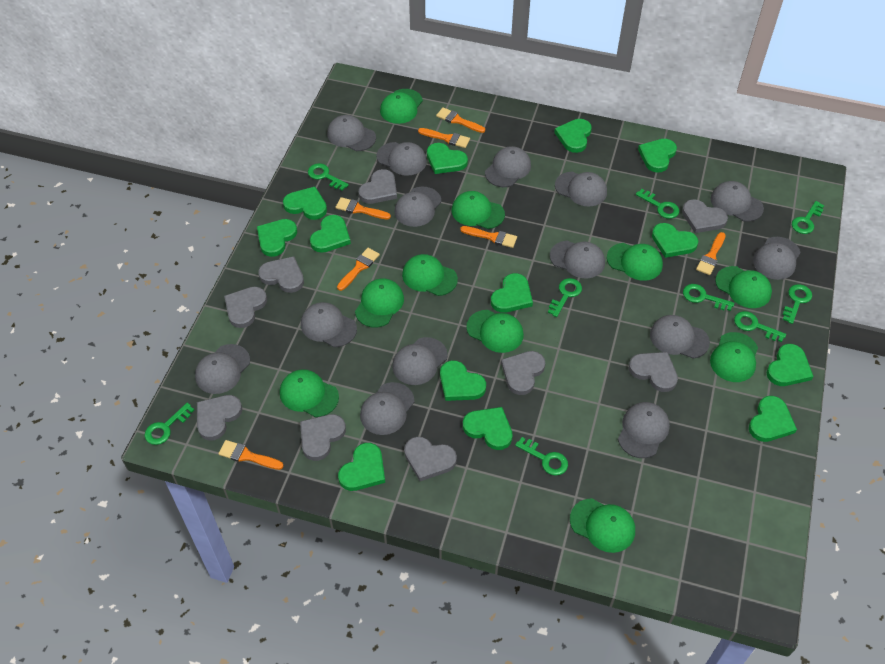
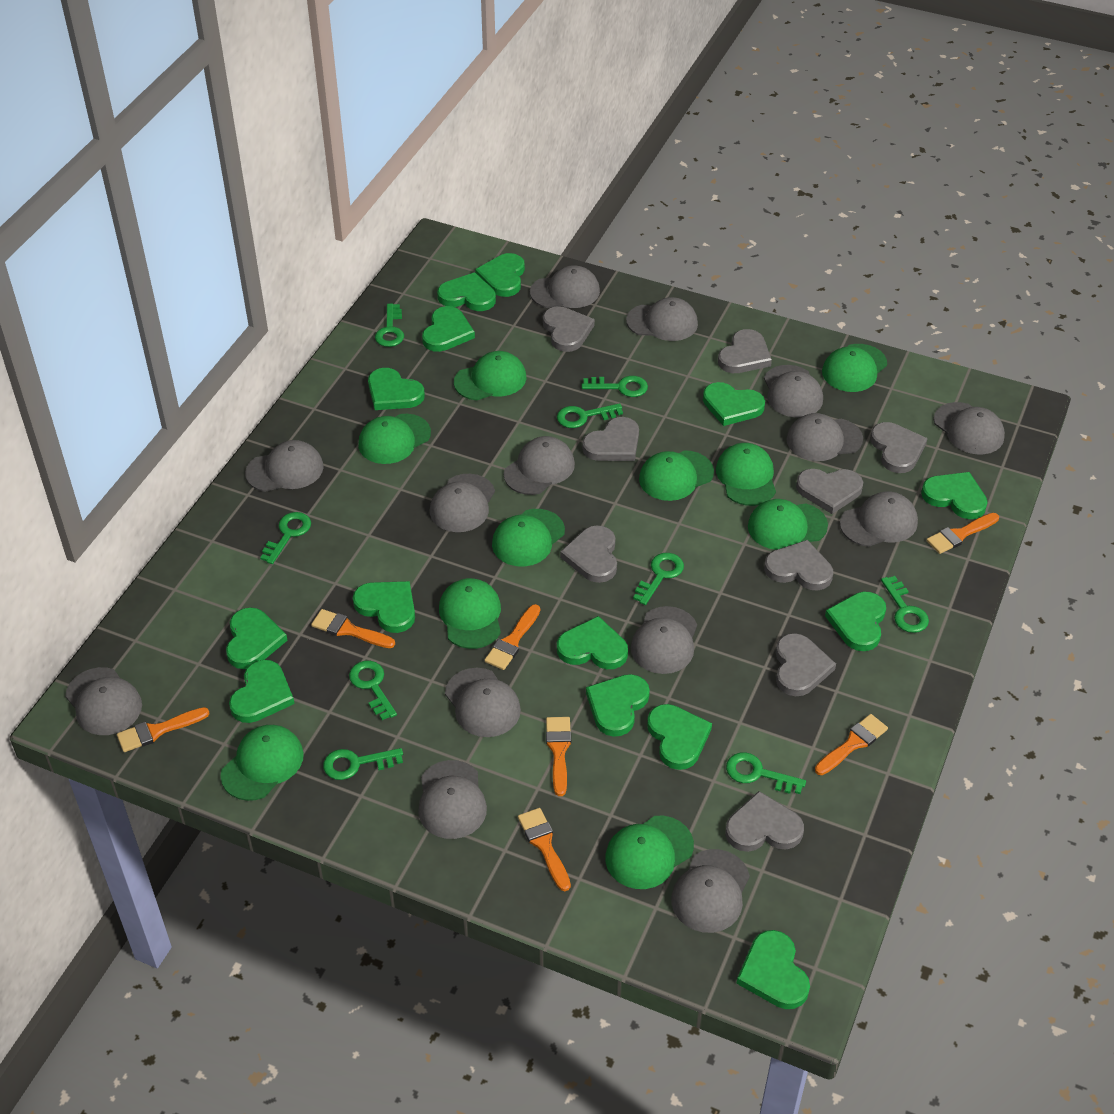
green heart: 13 -> 14

